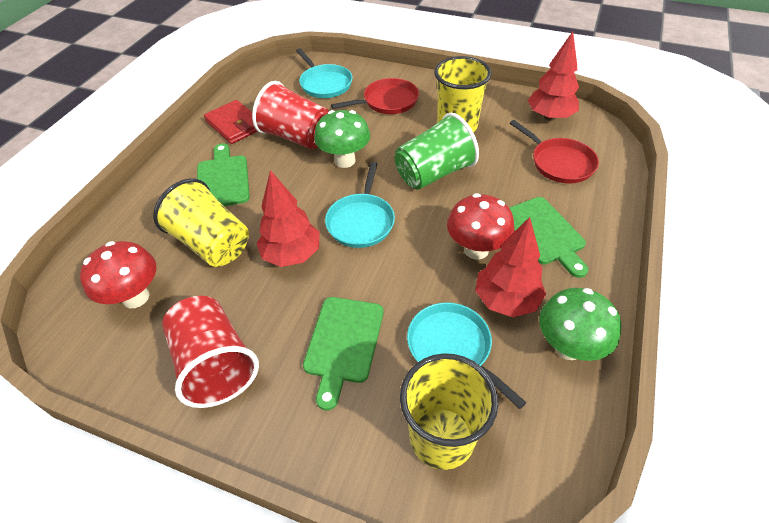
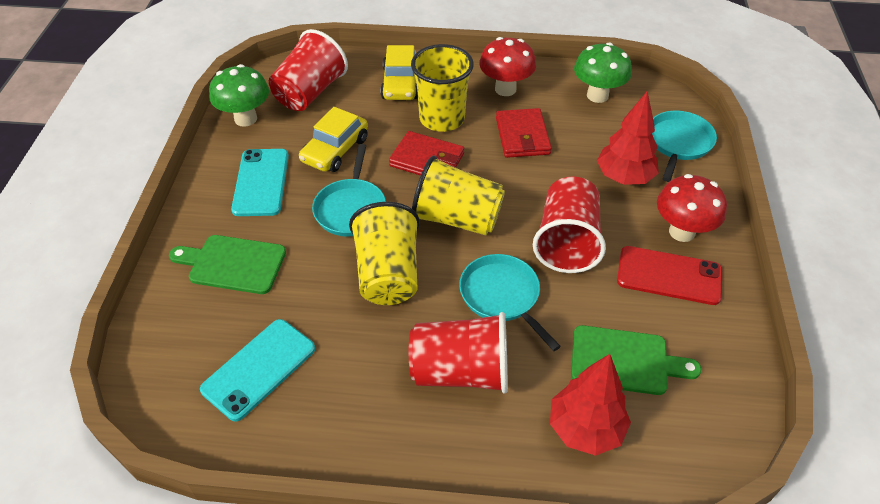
green cup: 1 -> 0
green cutting board: 3 -> 2
red cup: 2 -> 3
red pan: 2 -> 0
red phone: 0 -> 1
red tree: 3 -> 2
red wallet: 1 -> 2
turquoise phone: 0 -> 2
yellow car: 0 -> 2

